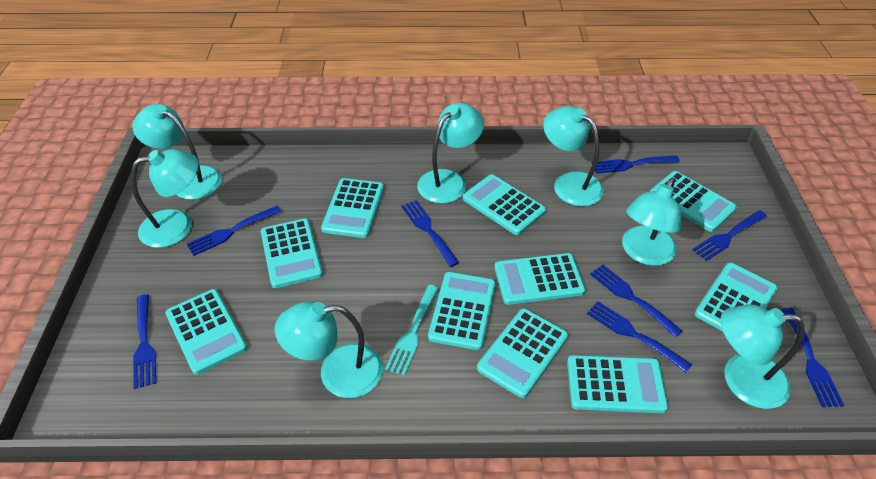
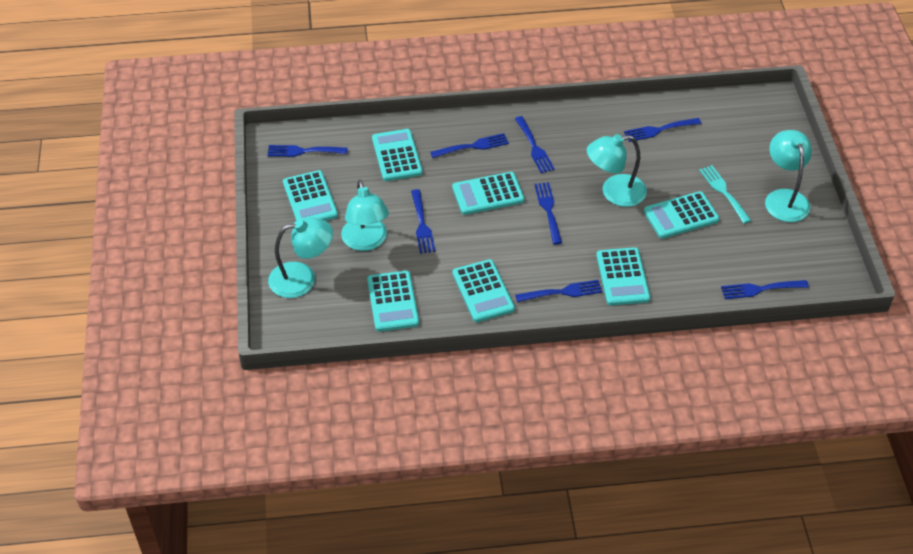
turquoise calculator: 10 -> 7
turquoise lamp: 7 -> 4

